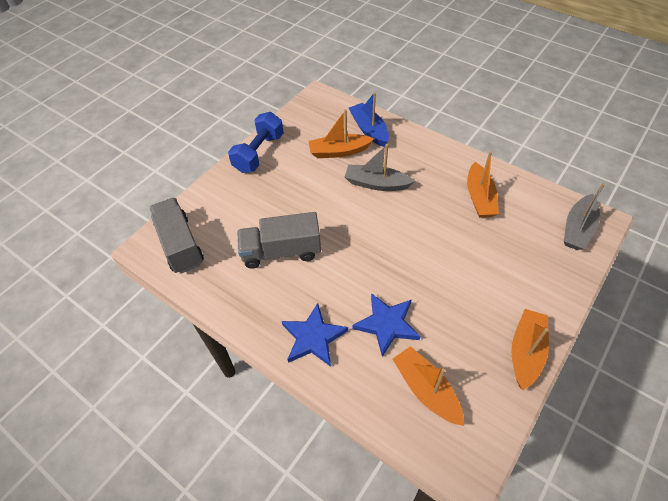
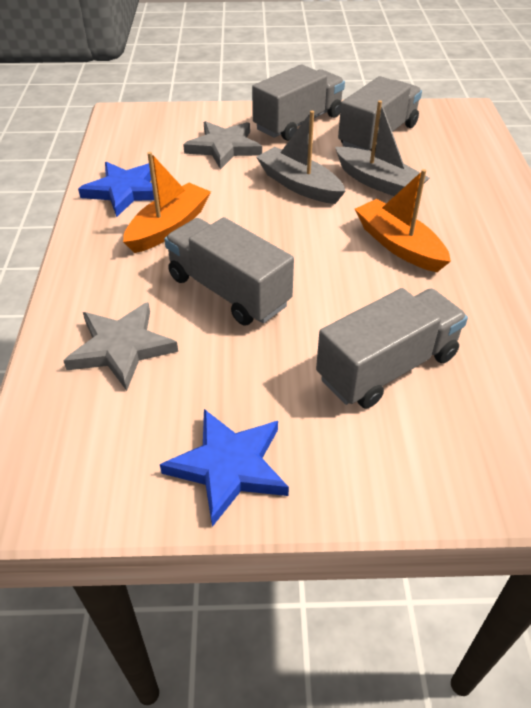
blue boat: 1 -> 0
blue dumbbell: 1 -> 0
grey star: 0 -> 2
grey truck: 2 -> 4
orange boat: 4 -> 2

